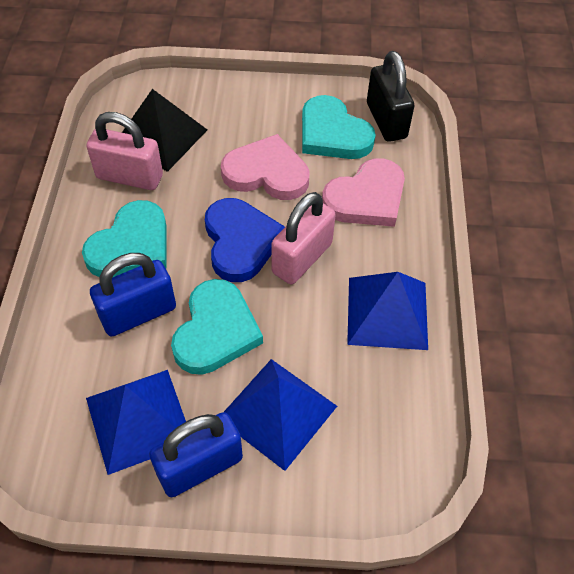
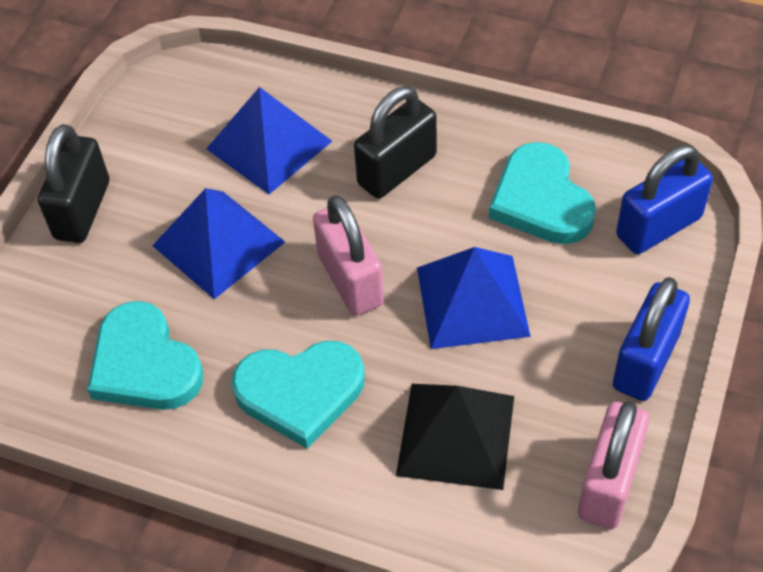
black padlock: 1 -> 2
blue heart: 1 -> 0
pink heart: 2 -> 0

